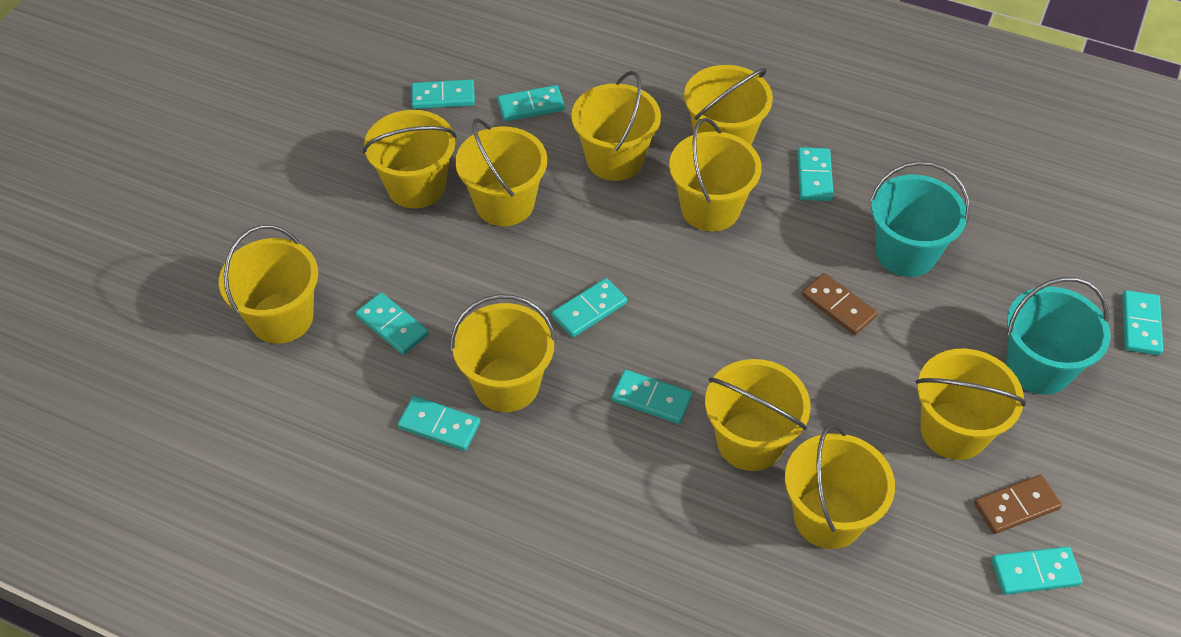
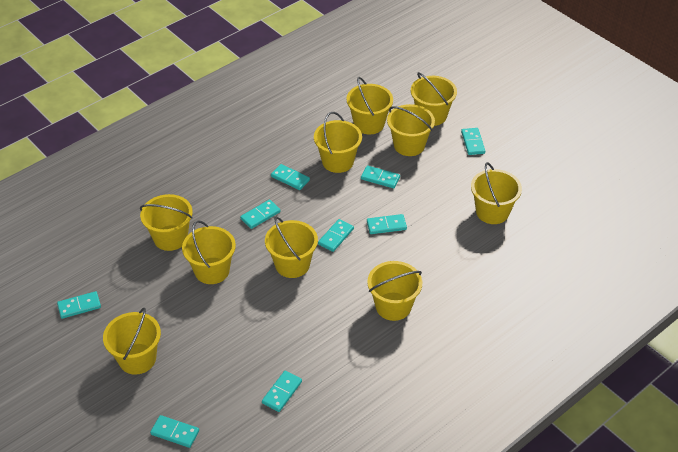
brown domino: 2 -> 0
turquoise bucket: 2 -> 0

